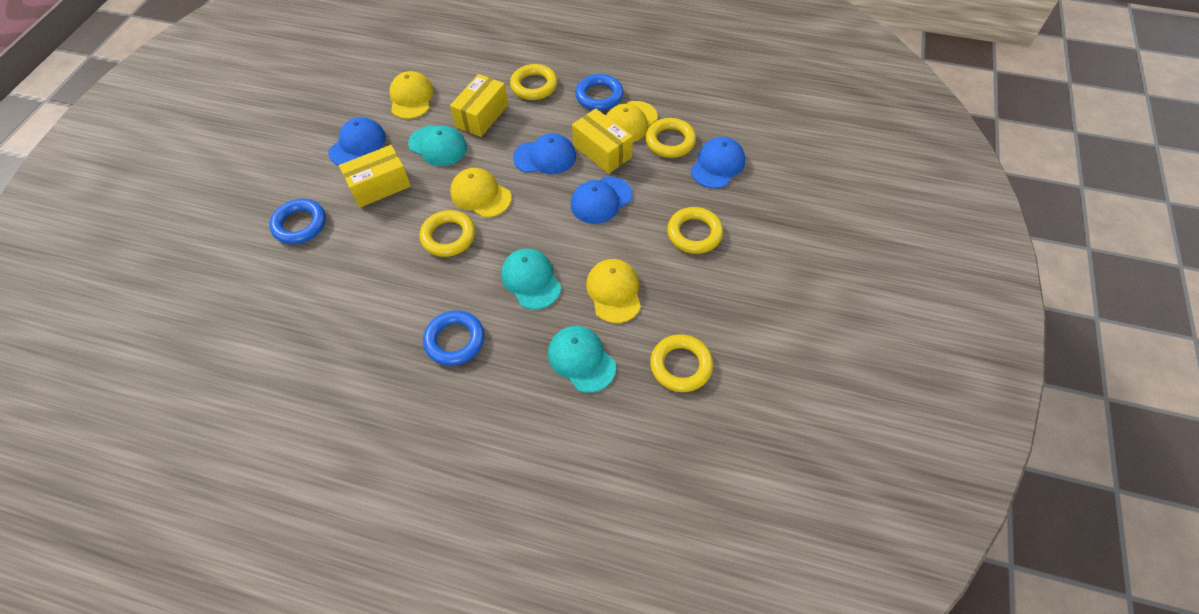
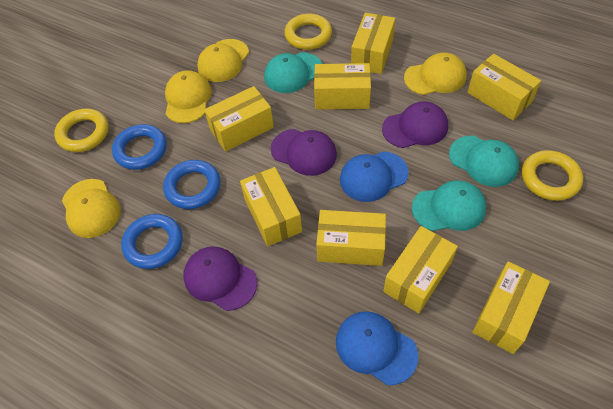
blue cap: 4 -> 2
purple cap: 0 -> 3
yellow box: 3 -> 8
yellow ring: 5 -> 3

